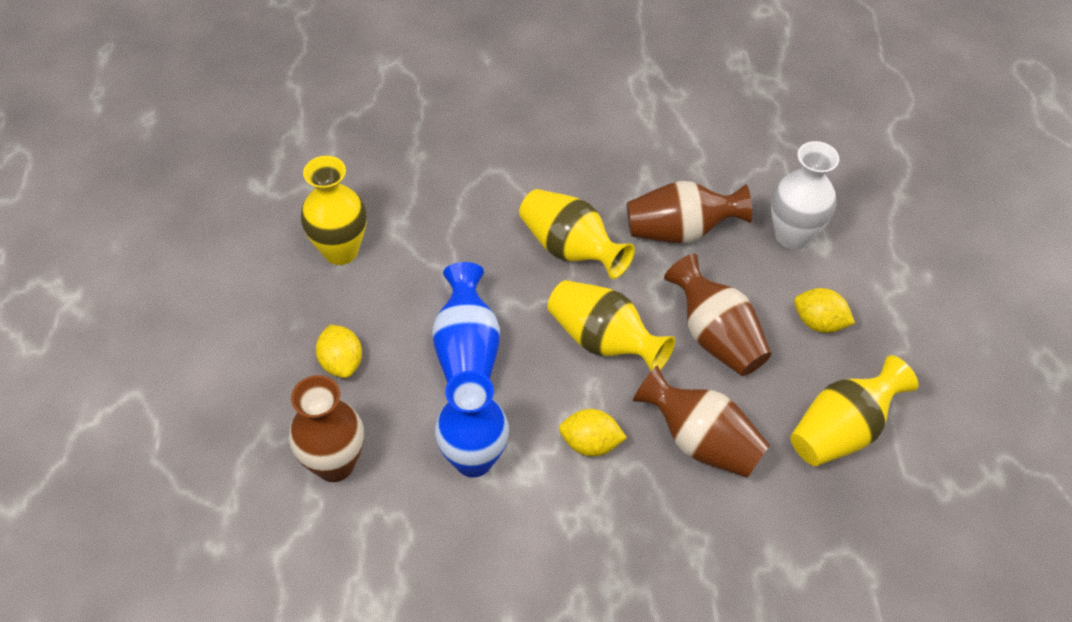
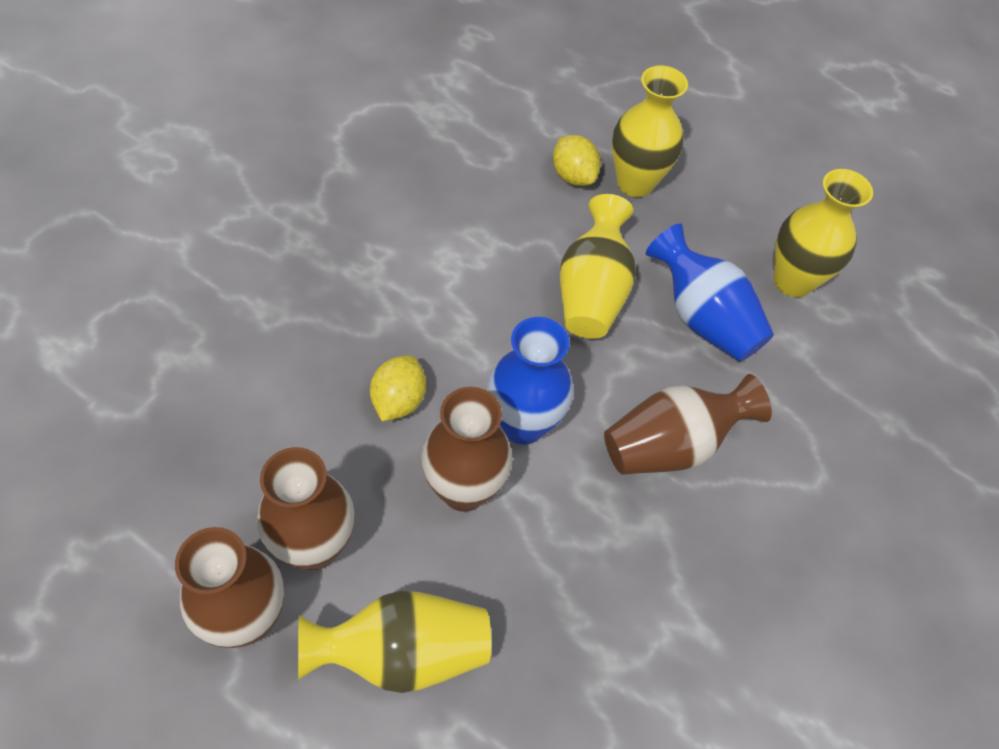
white vase: 1 -> 0
yellow lemon: 3 -> 2

